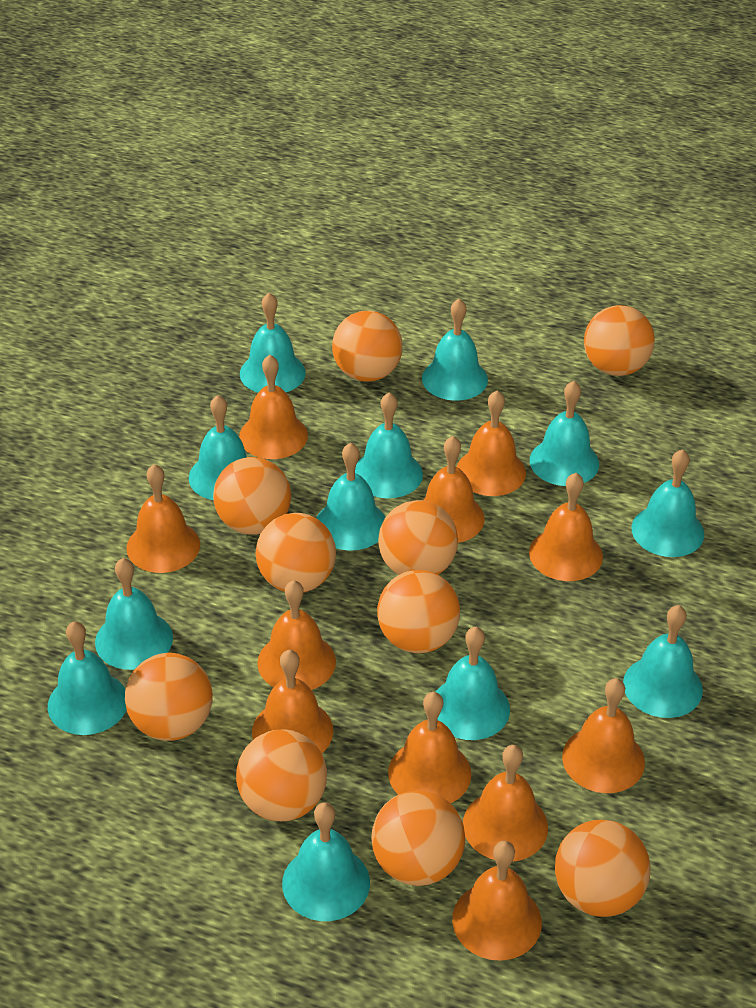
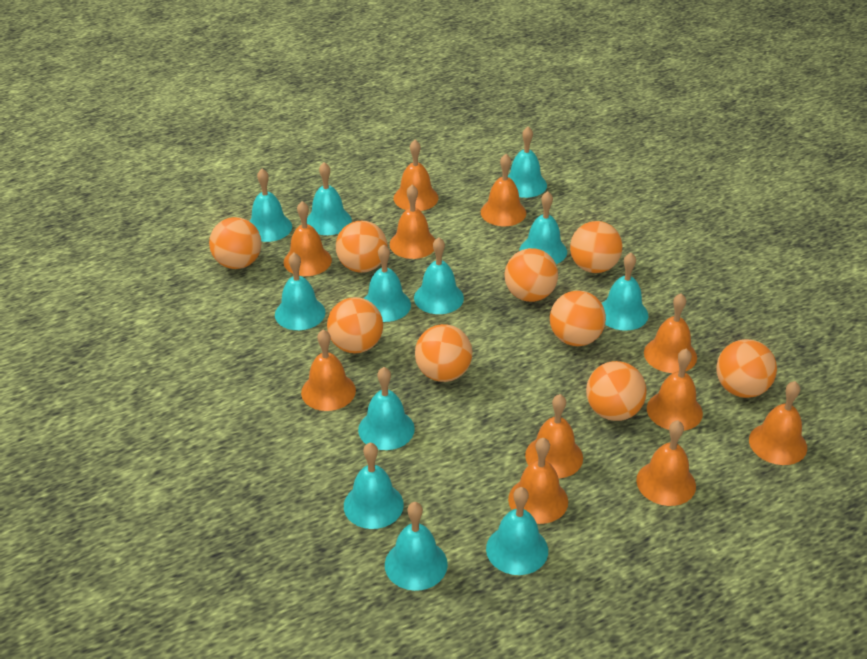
orange ball: 10 -> 9

